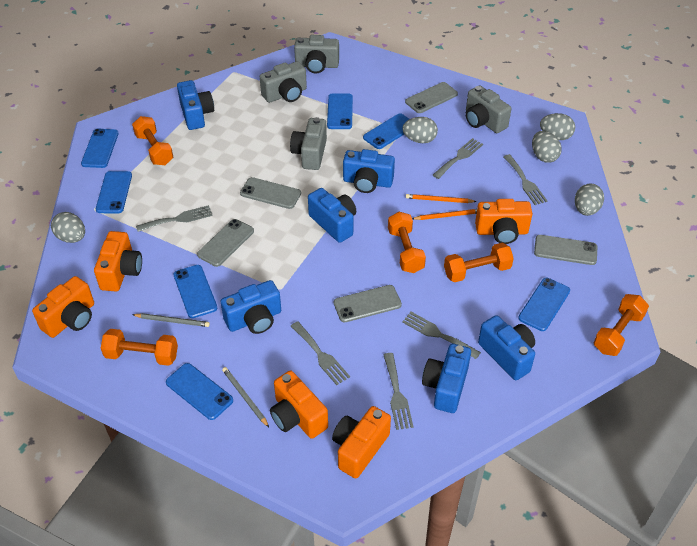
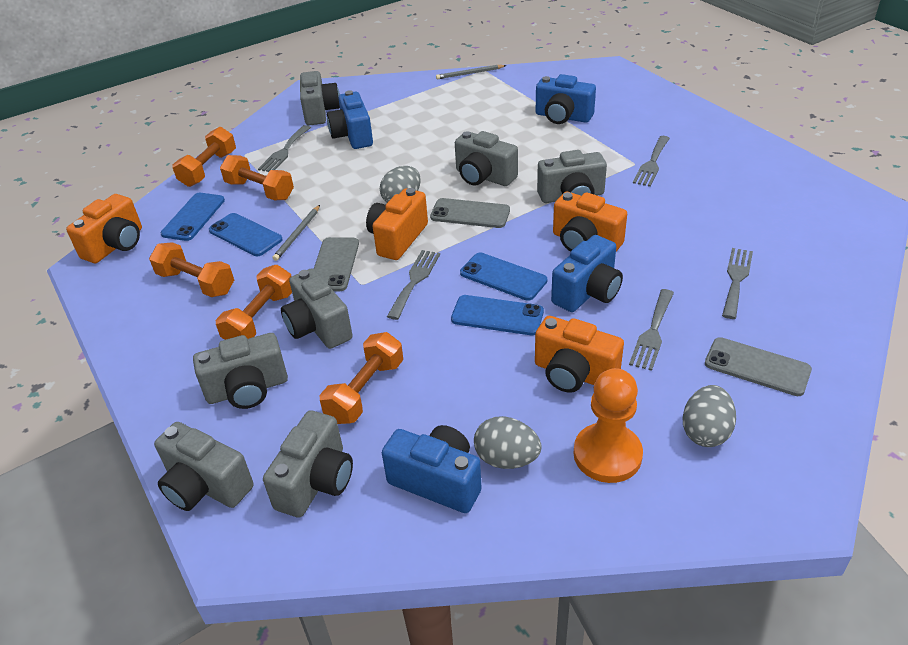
blue camera: 6 -> 4
blue phone: 7 -> 4
grey camera: 4 -> 7
grey egg: 5 -> 3
grey fork: 6 -> 5
grey phone: 5 -> 3
orange camera: 5 -> 4
orange pawn: 0 -> 1
orange pencil: 2 -> 0

